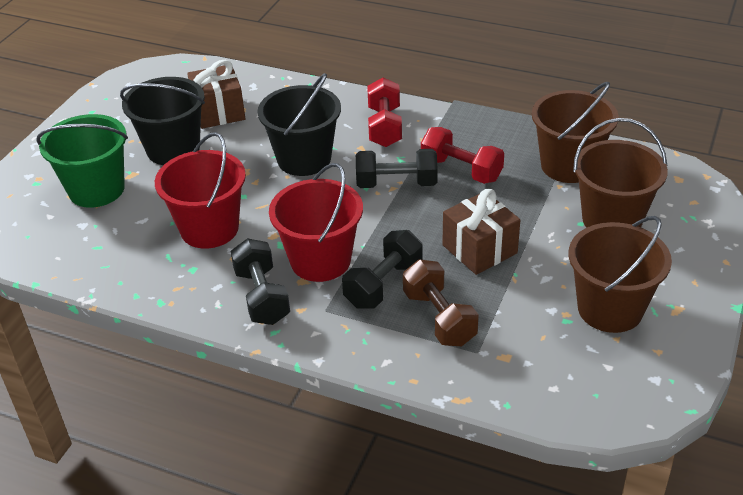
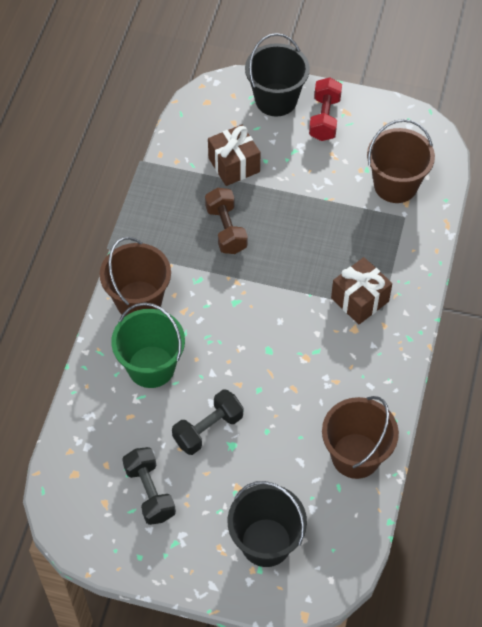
black dumbbell: 3 -> 2
red bucket: 2 -> 0
red dumbbell: 2 -> 1

